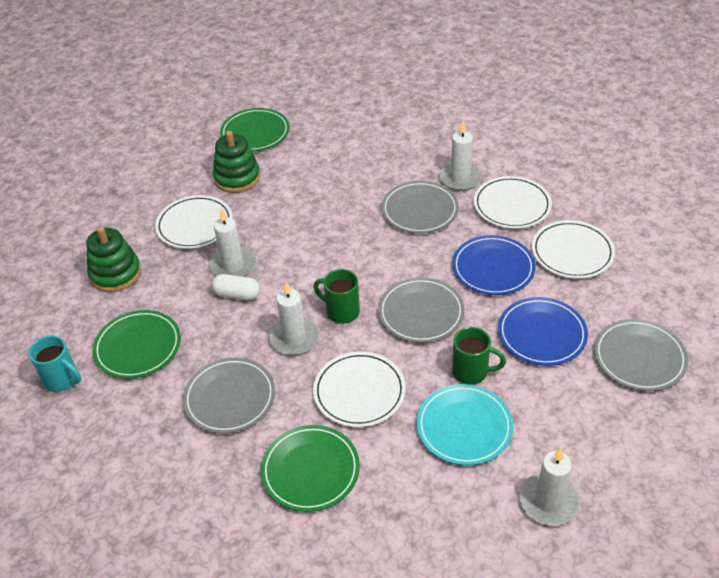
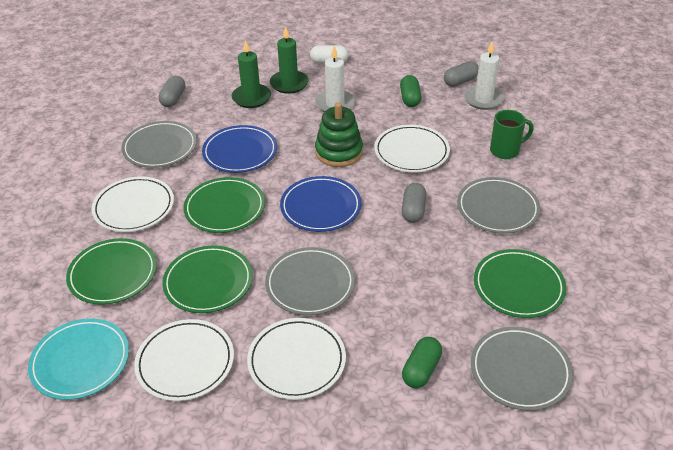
green candle: 0 -> 2
green capsule: 0 -> 2
green mug: 2 -> 1
green plate: 3 -> 4
green stacking toy: 2 -> 1
grey capsule: 0 -> 3
turquoise mug: 1 -> 0
white candle: 4 -> 2

